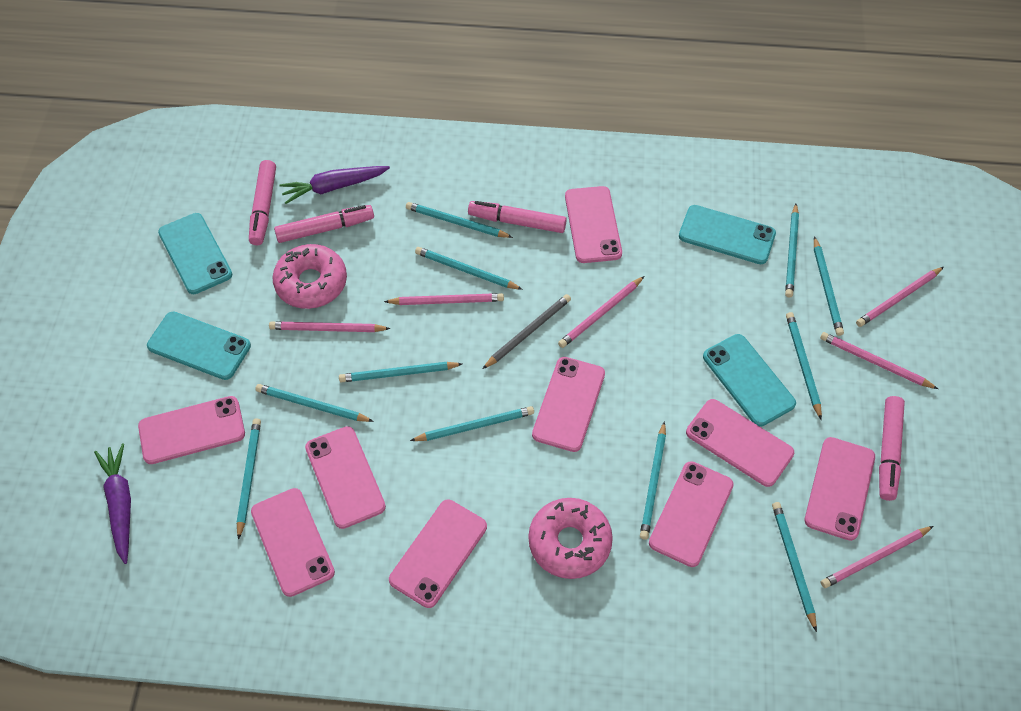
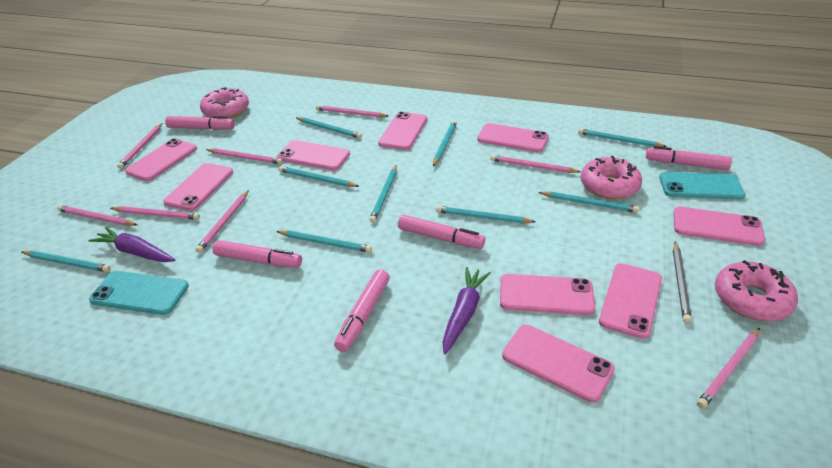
pink donut: 2 -> 3
pink marker: 4 -> 5
pink pencil: 6 -> 8
turquoise pencil: 11 -> 9
turquoise phone: 4 -> 2

